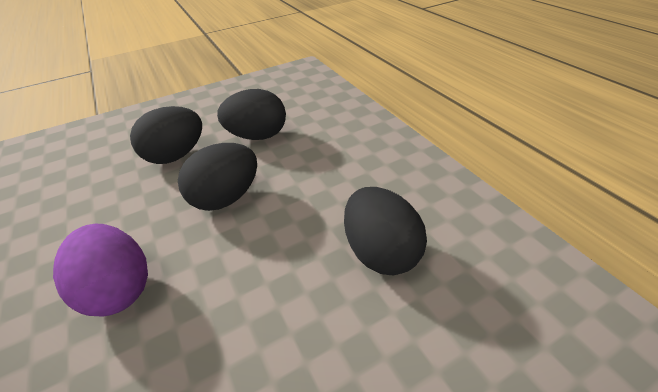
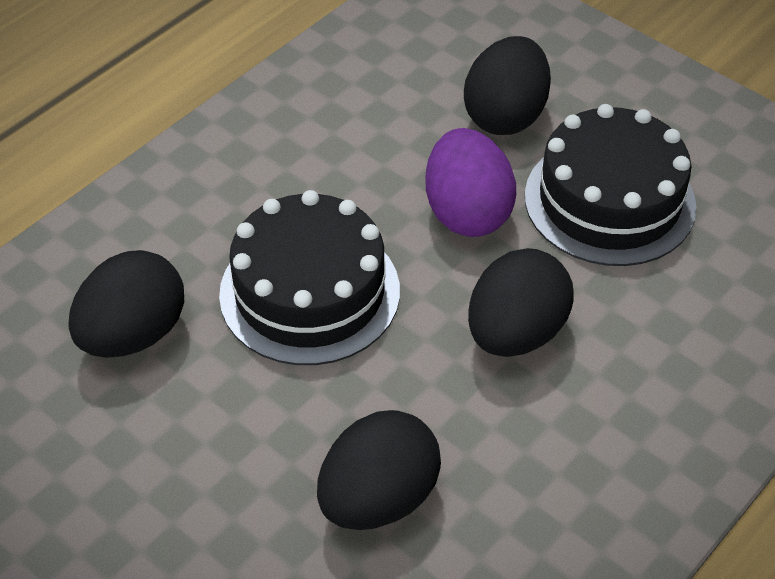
black cake: 0 -> 2

